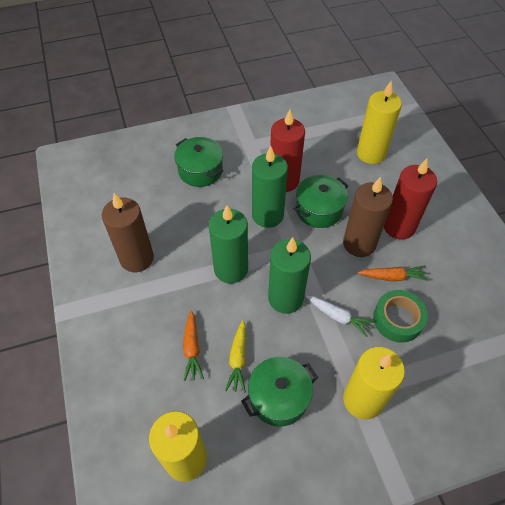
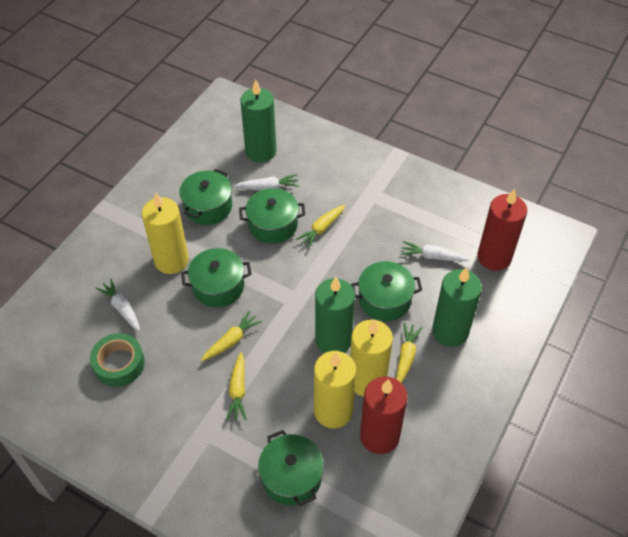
brown candle: 2 -> 0
green pot: 3 -> 5
orange carrot: 2 -> 0
white carrot: 1 -> 3
yellow carrot: 1 -> 4

